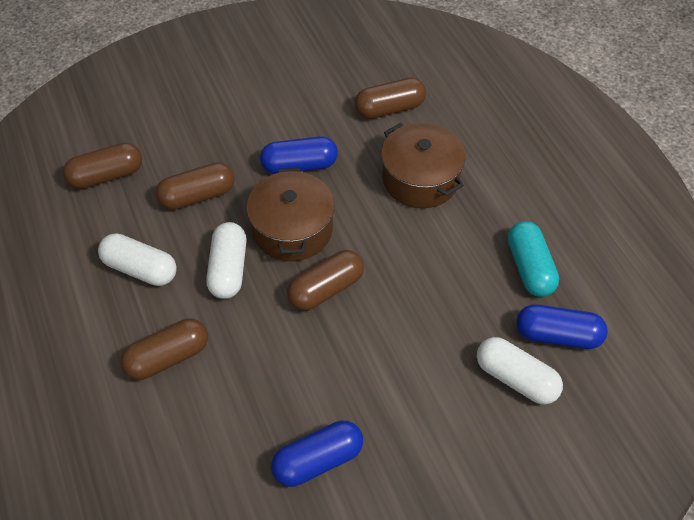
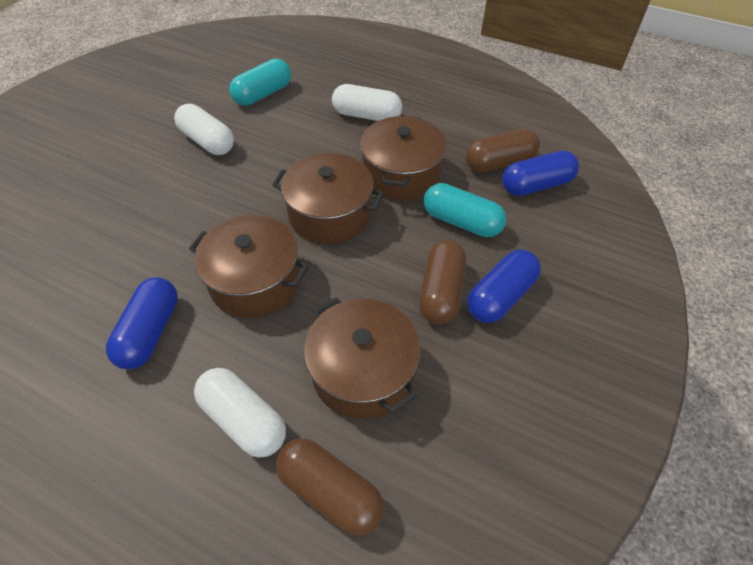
brown capsule: 5 -> 3
brown pot: 2 -> 4
turquoise capsule: 1 -> 2

